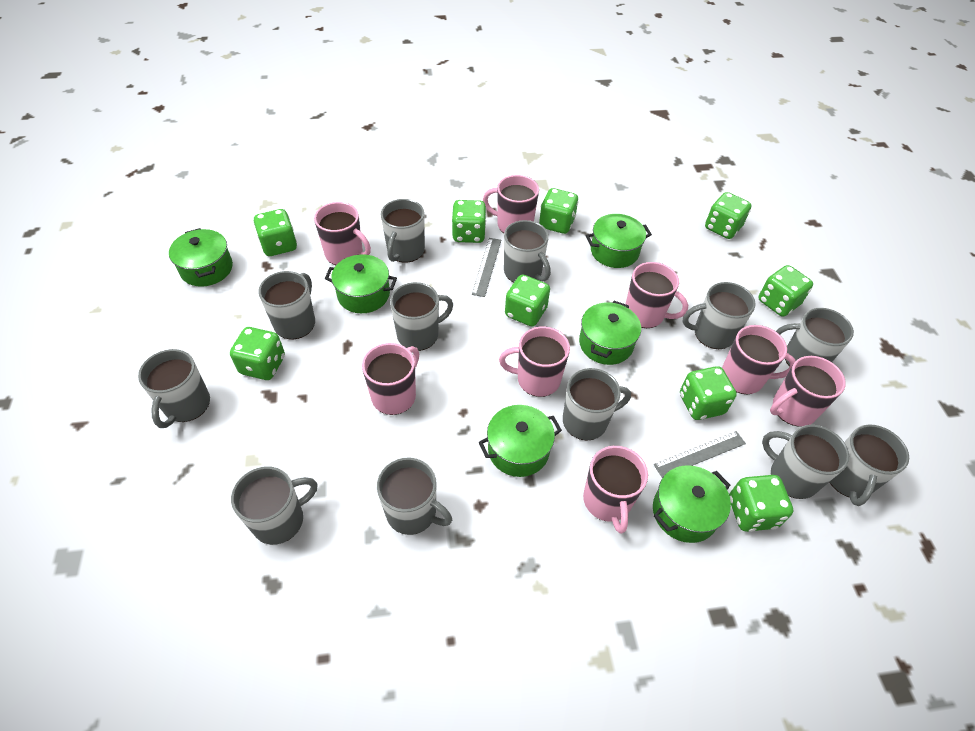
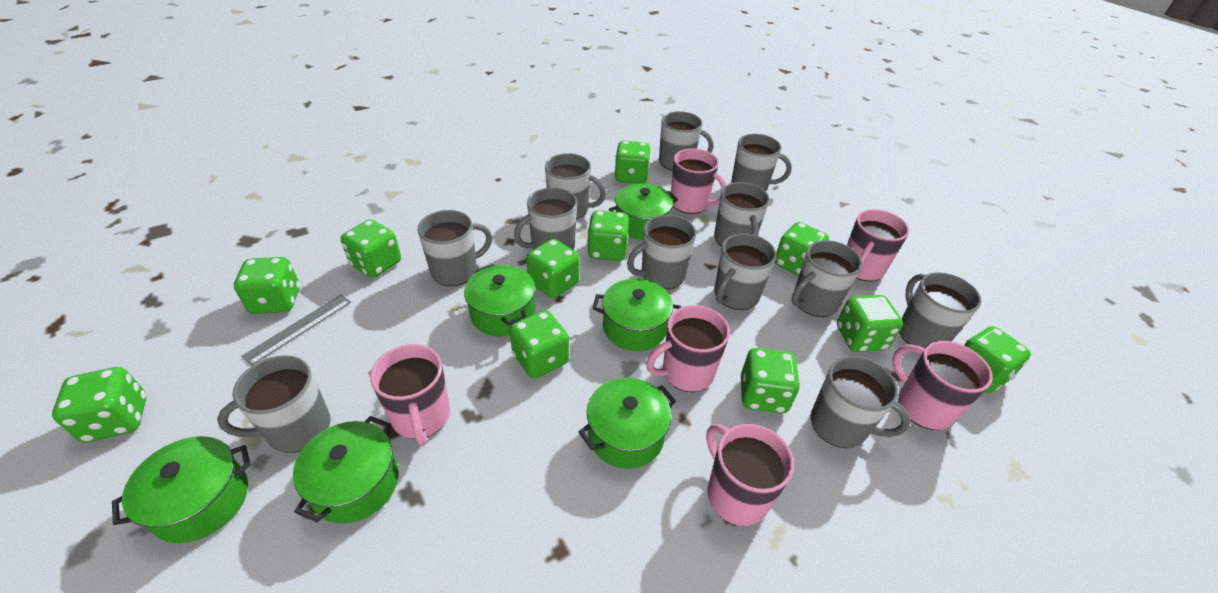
green dice: 9 -> 11
grey ruler: 2 -> 1
pink mug: 8 -> 6

